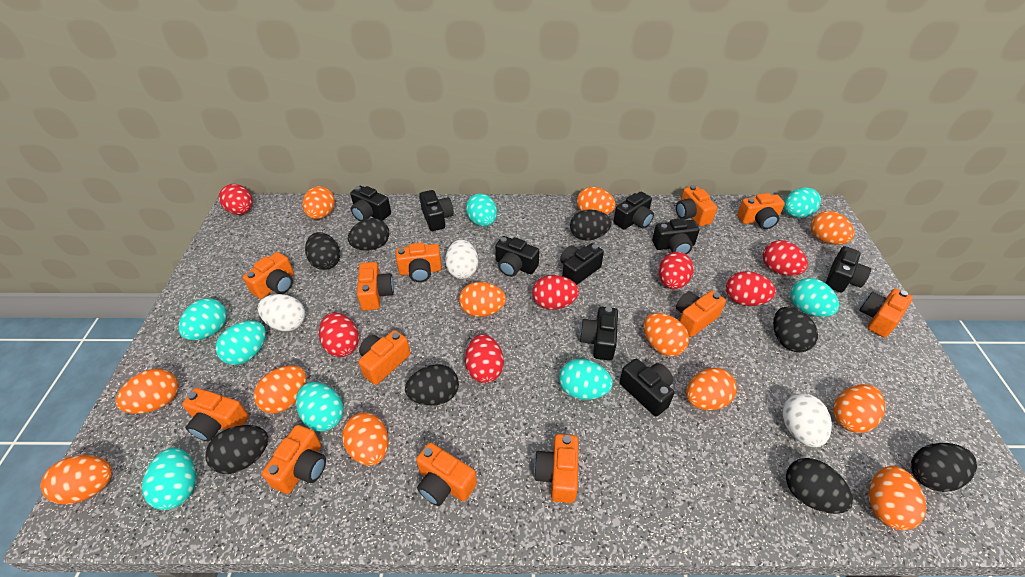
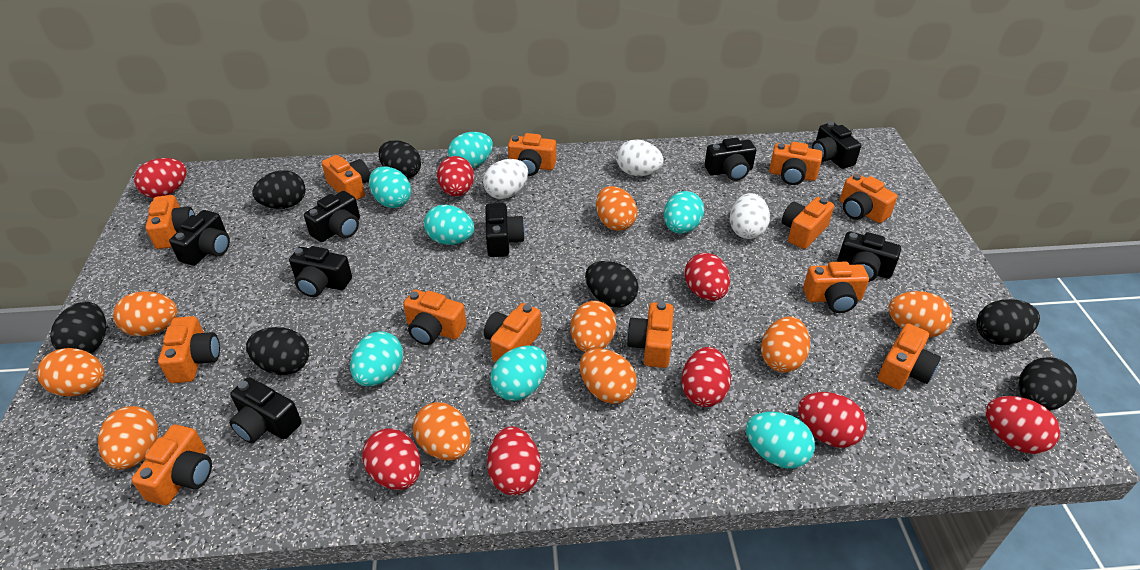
black camera: 9 -> 8
black egg: 8 -> 7
orange camera: 12 -> 13
orange egg: 12 -> 9
red egg: 7 -> 8
turquoise egg: 8 -> 7

